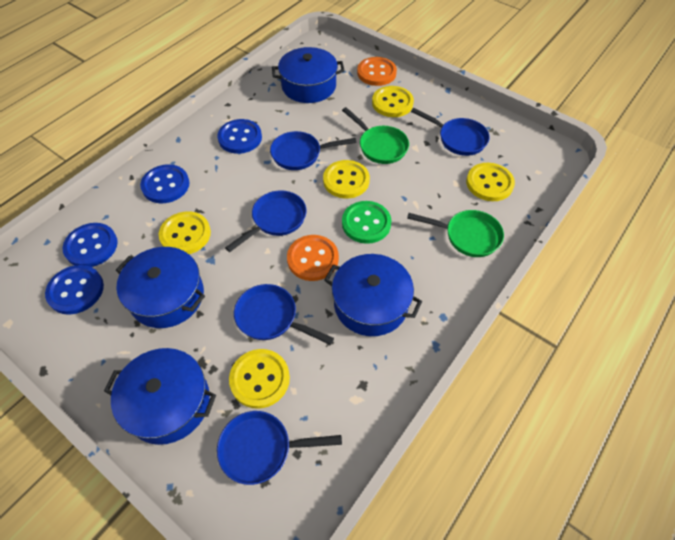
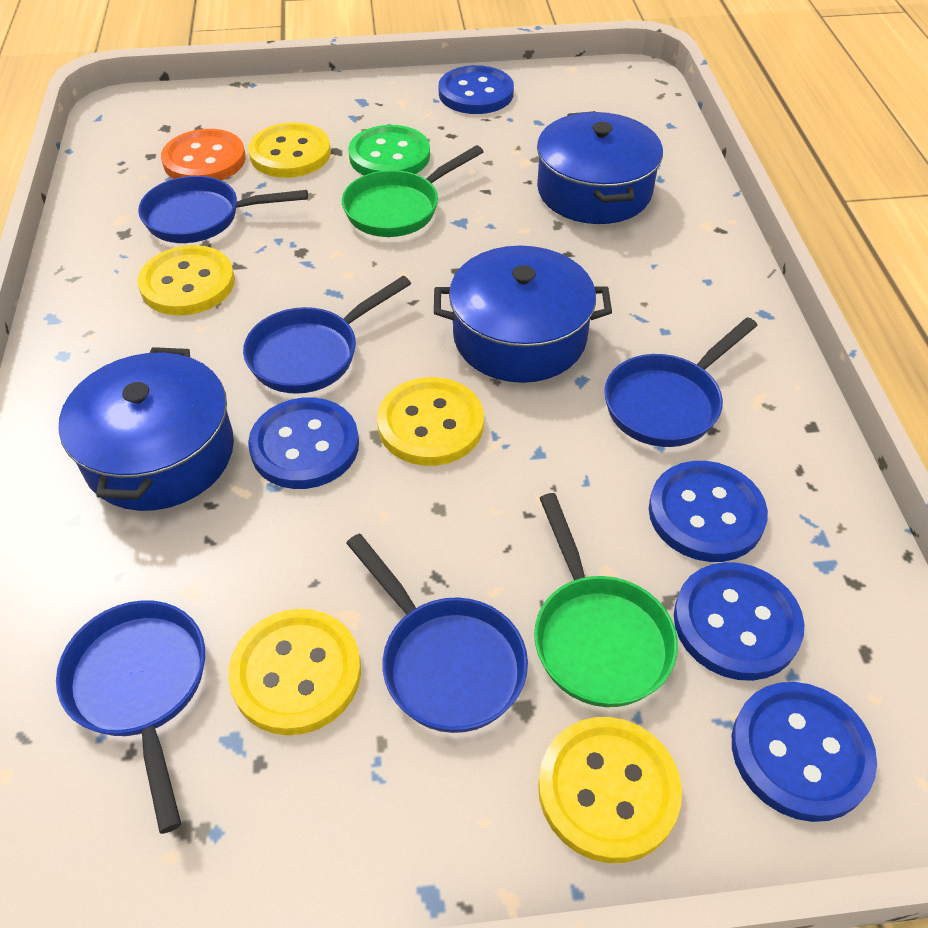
blue button: 4 -> 5
blue pot: 4 -> 3
orange button: 2 -> 1

